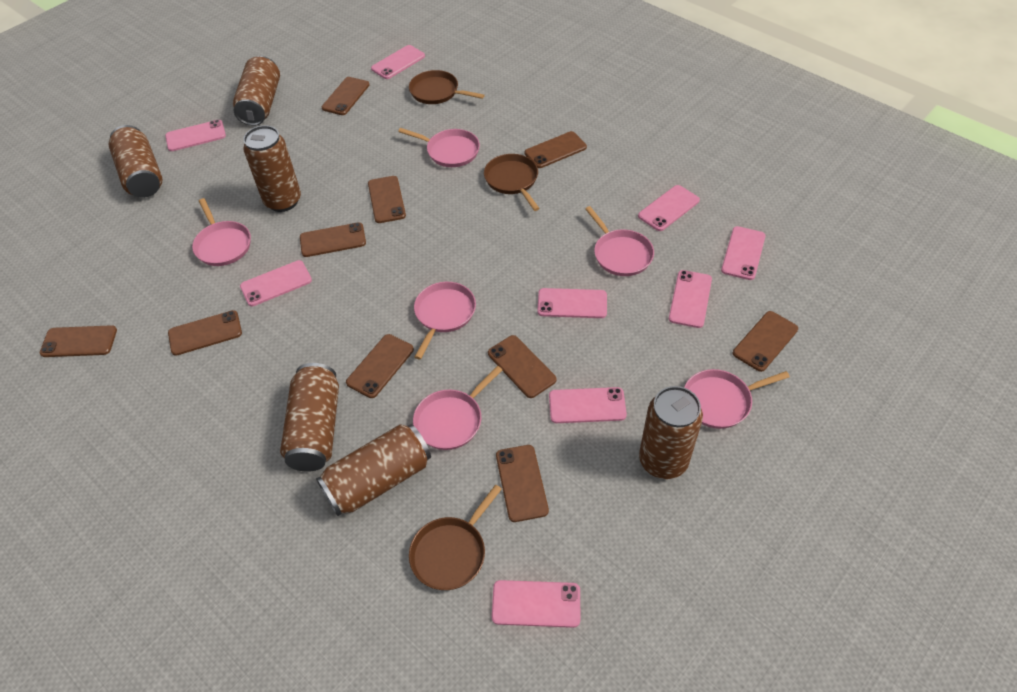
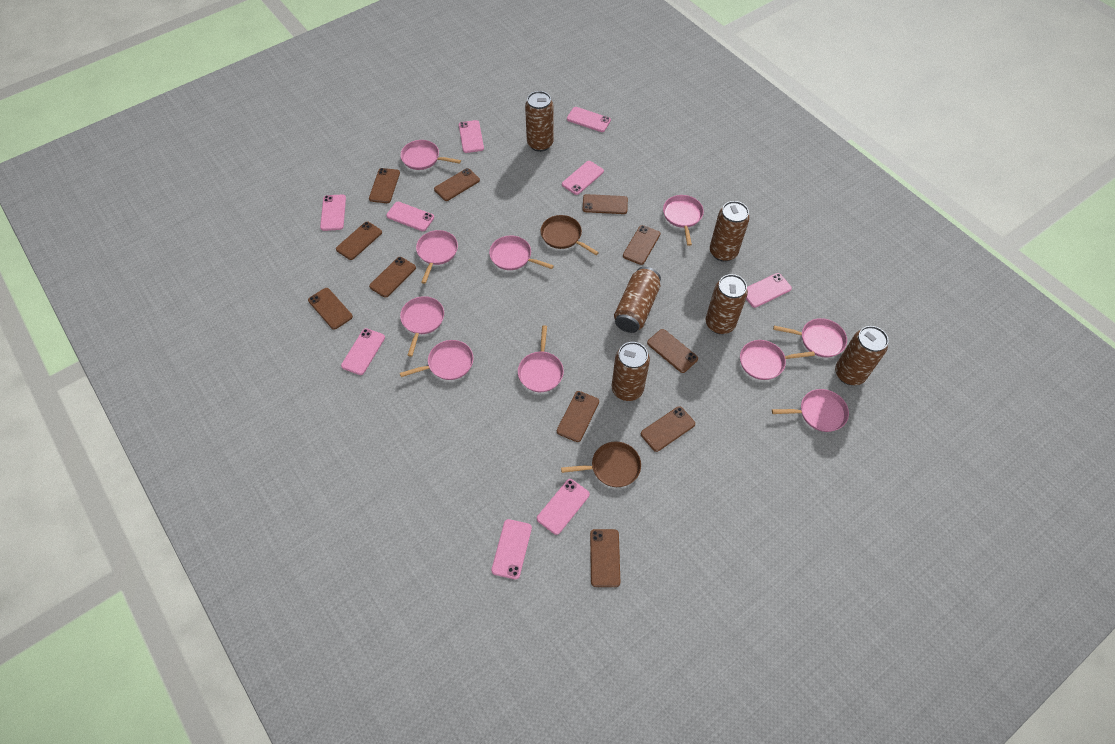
brown pan: 3 -> 2
brown phone: 10 -> 11
pink pan: 6 -> 10

